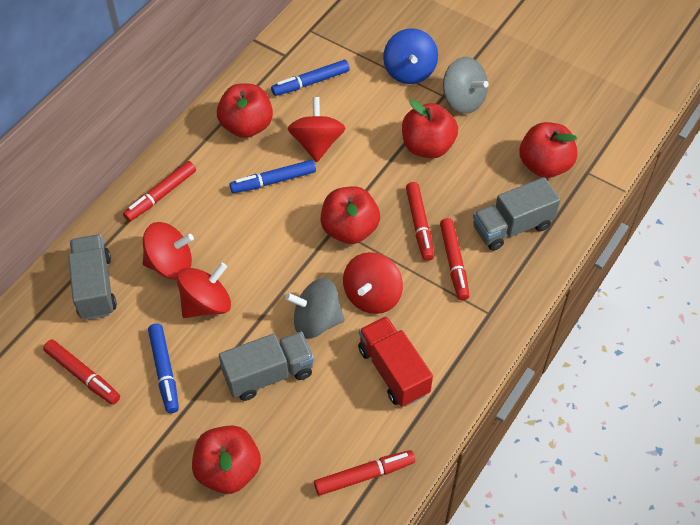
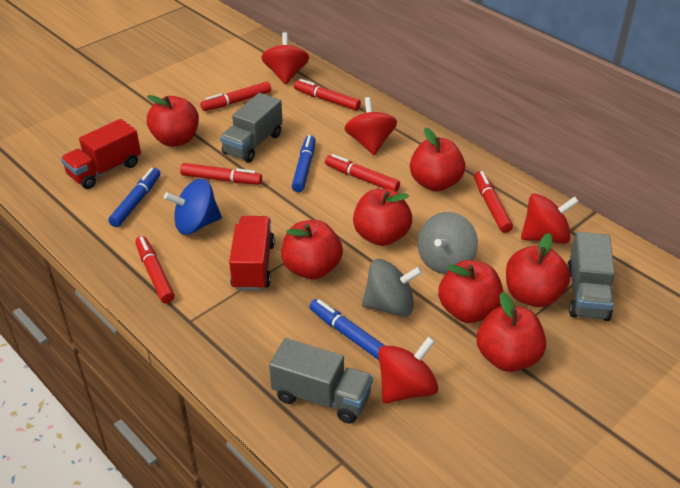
red apple: 5 -> 7
red marker: 5 -> 6
red truck: 1 -> 2

